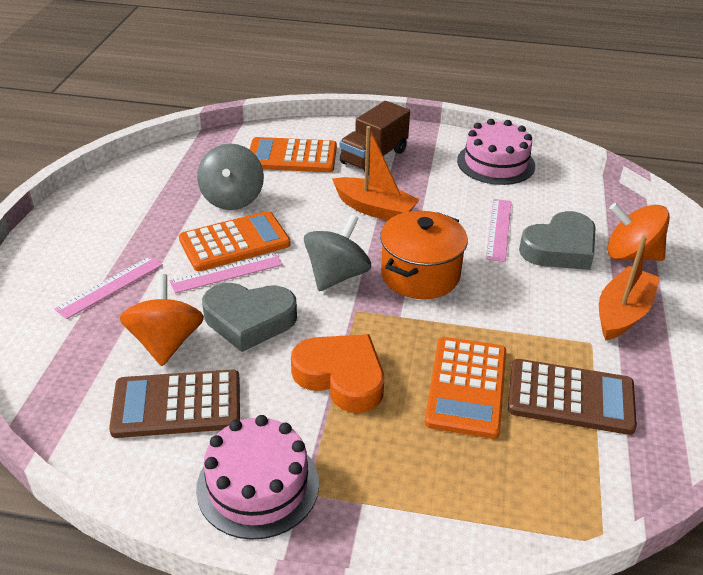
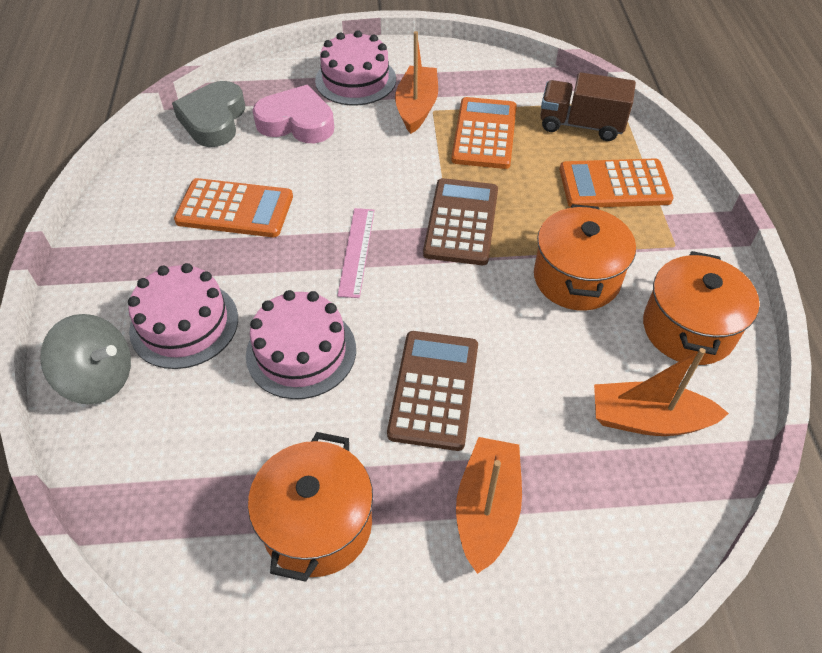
grey heart: 2 -> 1
grey spinning top: 2 -> 1
orange boat: 2 -> 3
orange heart: 1 -> 0
orange pot: 1 -> 3
orange spinning top: 2 -> 0
pink cake: 2 -> 3
pink heart: 0 -> 1
pink ruler: 3 -> 1

